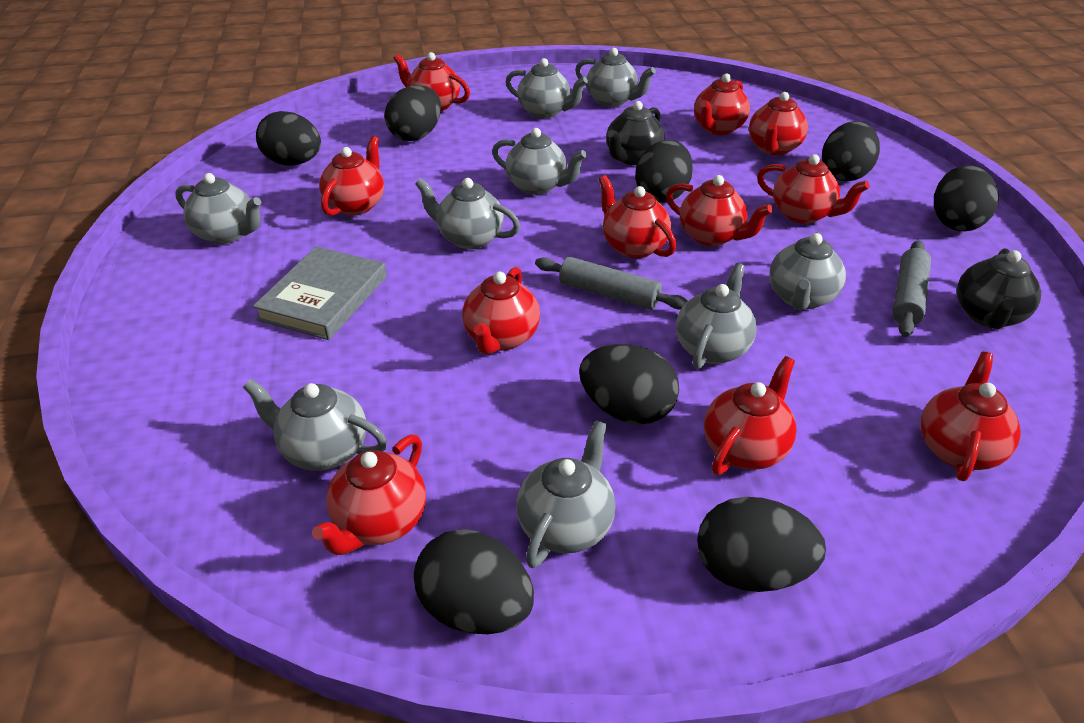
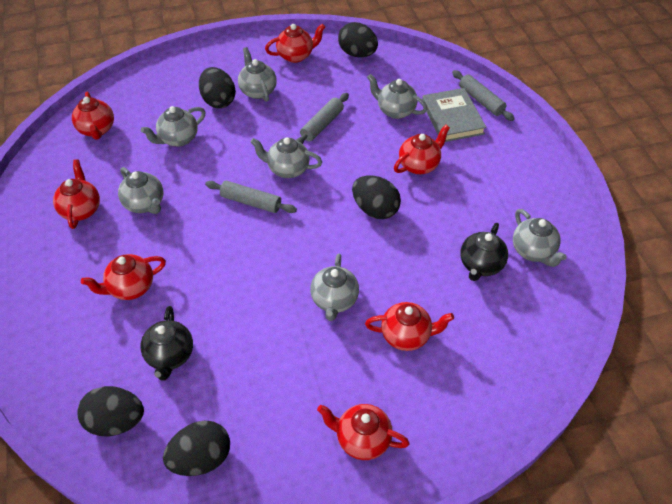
black egg: 8 -> 5
grey rolling pin: 2 -> 3
grey teapot: 9 -> 7
red teapot: 11 -> 7

